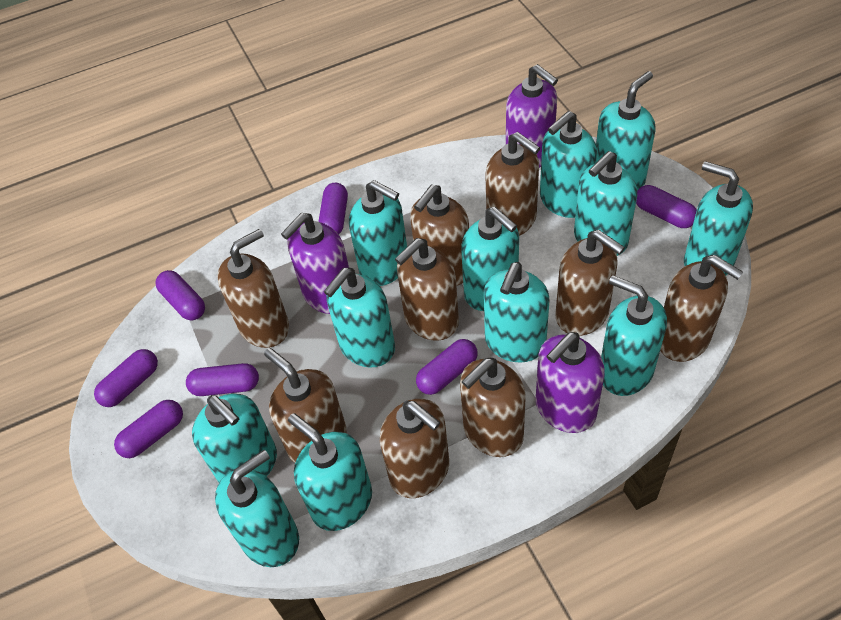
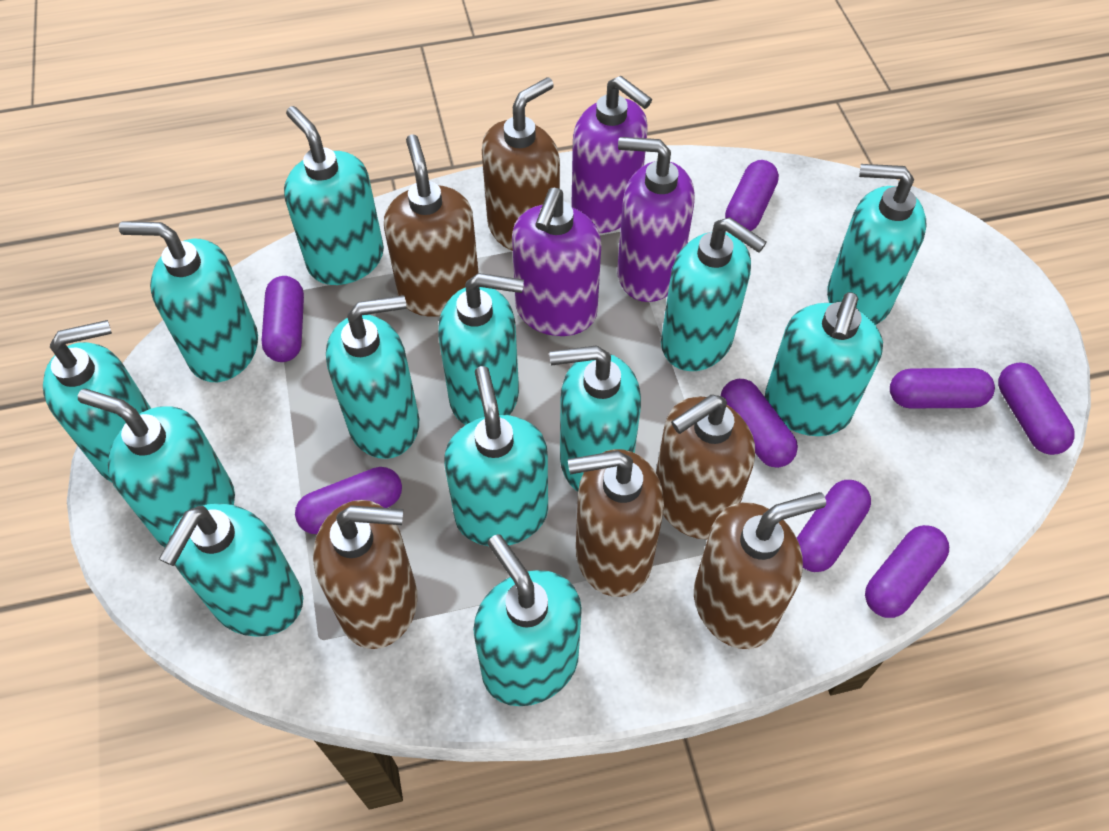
brown soap dispenser: 9 -> 6
purple capsule: 7 -> 8
turquoise soap dispenser: 12 -> 13

